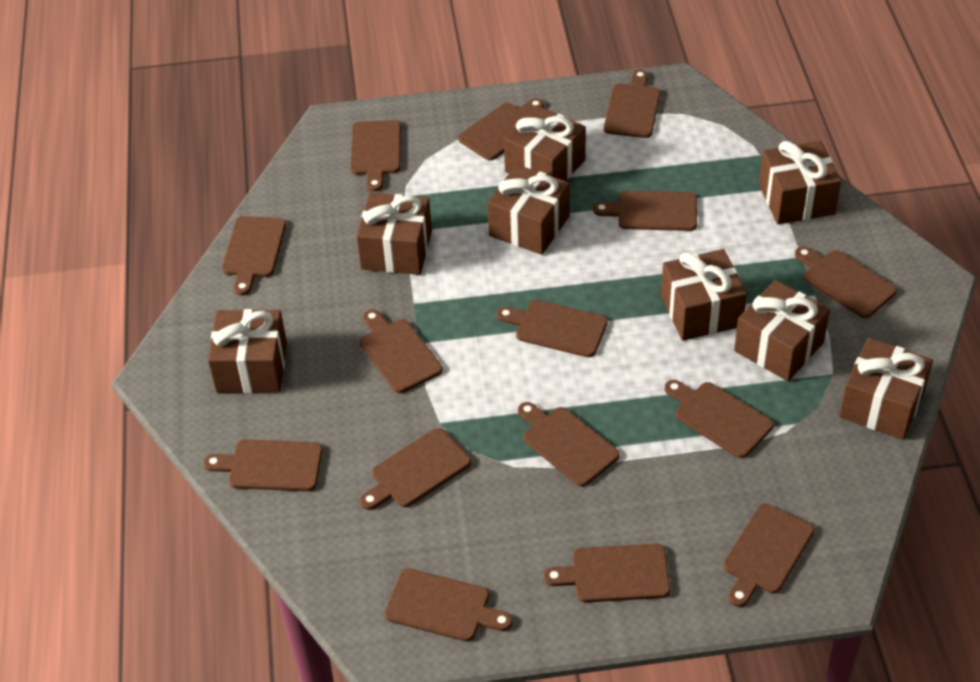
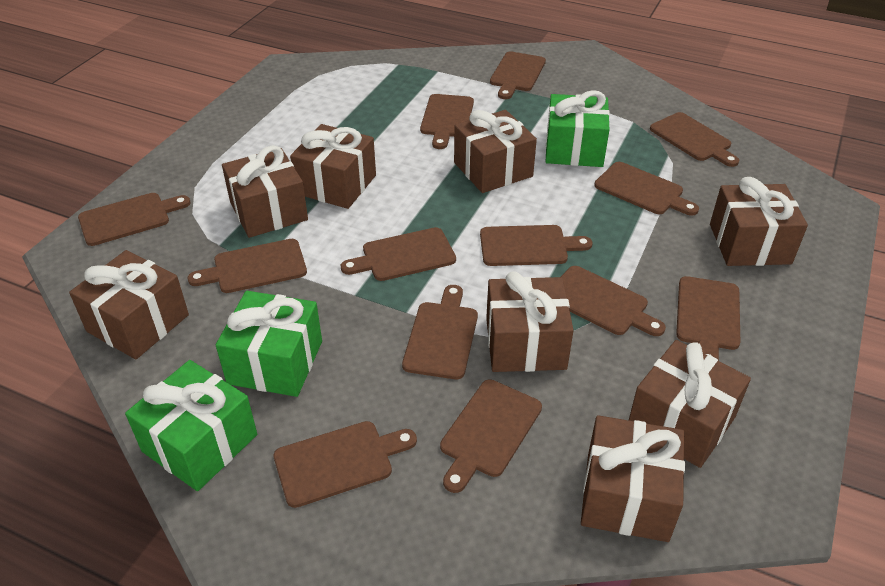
brown cutting board: 15 -> 13
green gift: 0 -> 3

